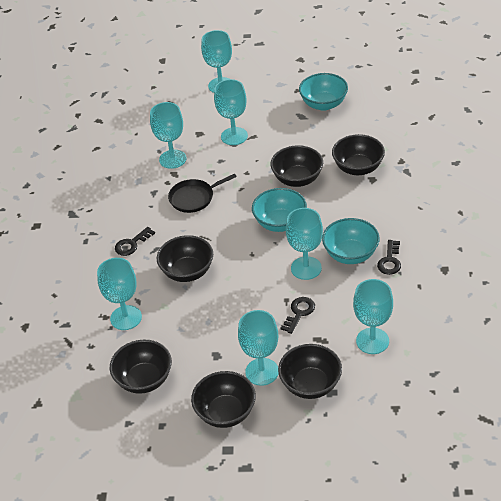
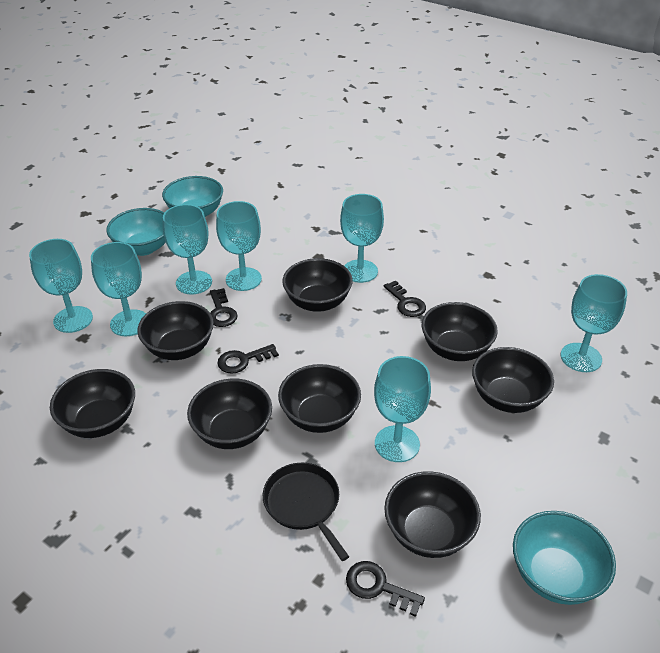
black bowl: 6 -> 8
black key: 3 -> 4

